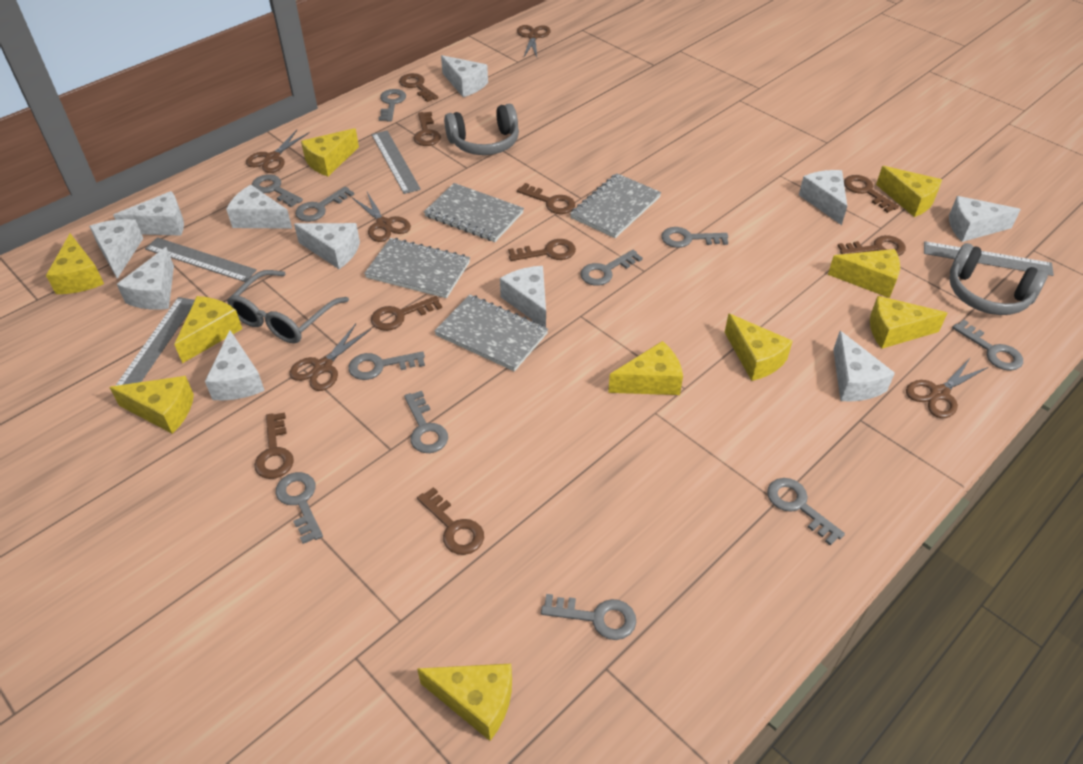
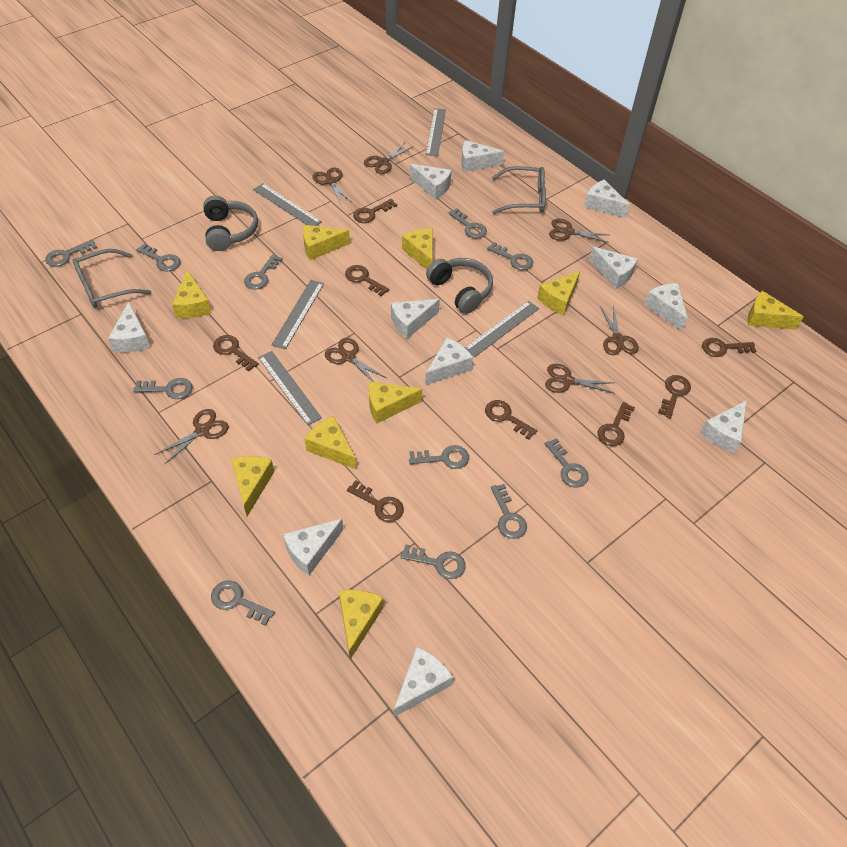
brown key: 9 -> 8
brown scissors: 5 -> 7
grey glasses: 1 -> 2
grey notebook: 4 -> 0
grey ruler: 4 -> 5
yellow cheese: 10 -> 9

